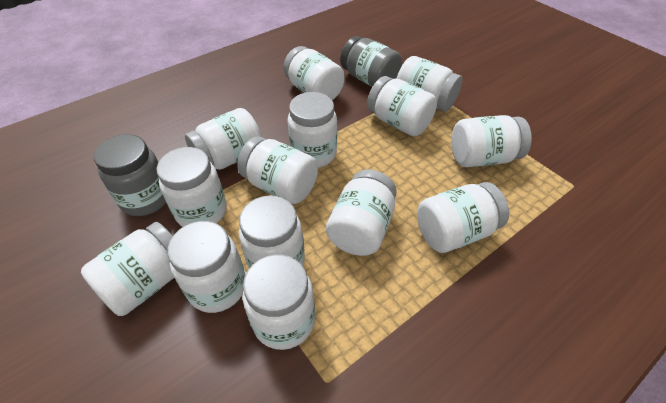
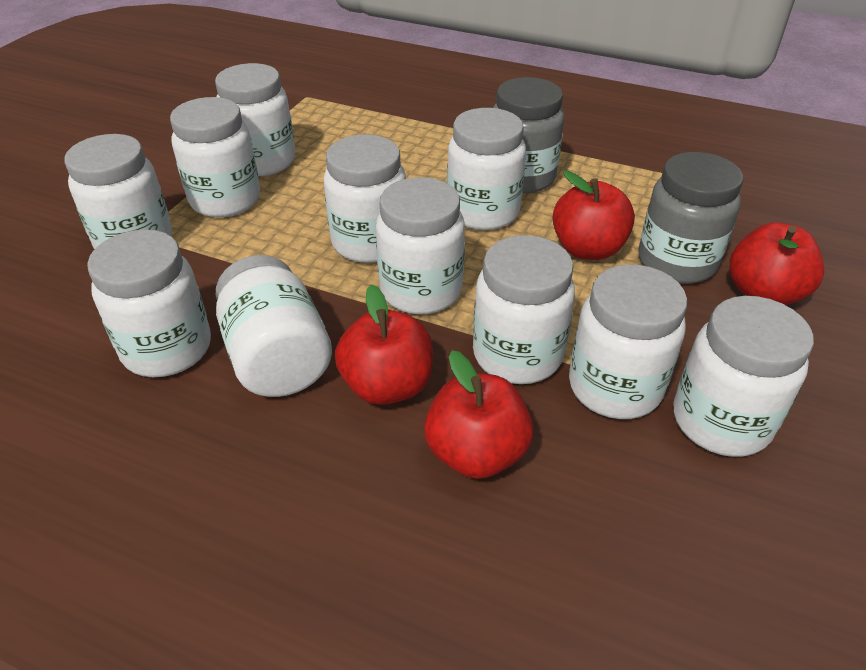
red apple: 0 -> 4
white jar: 14 -> 11

